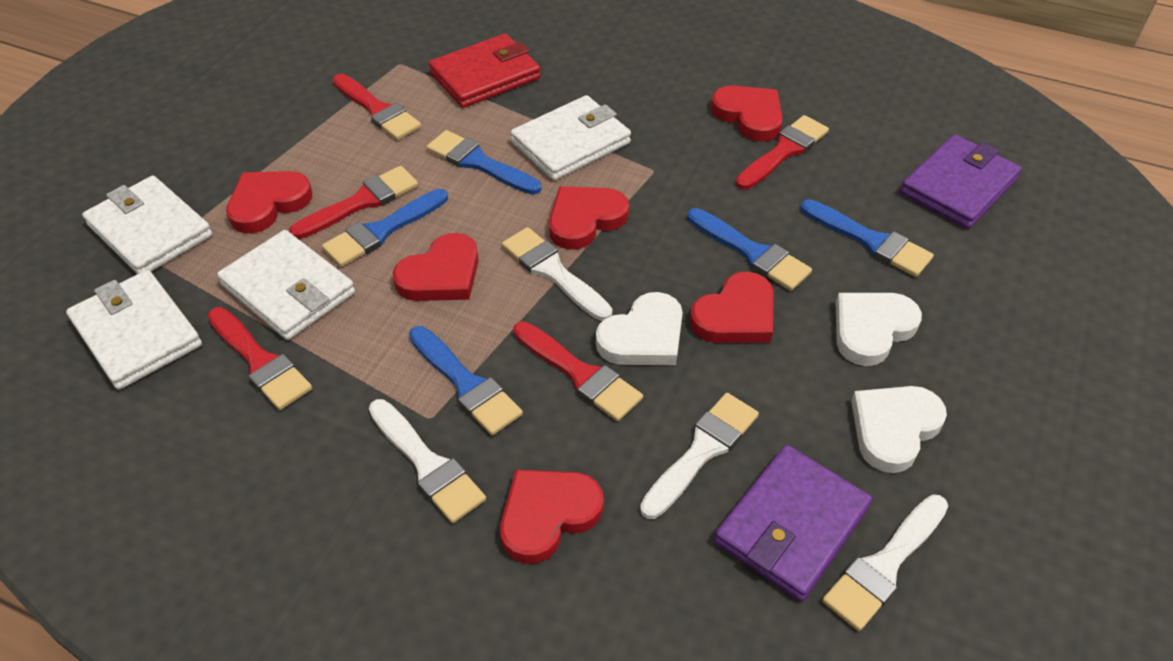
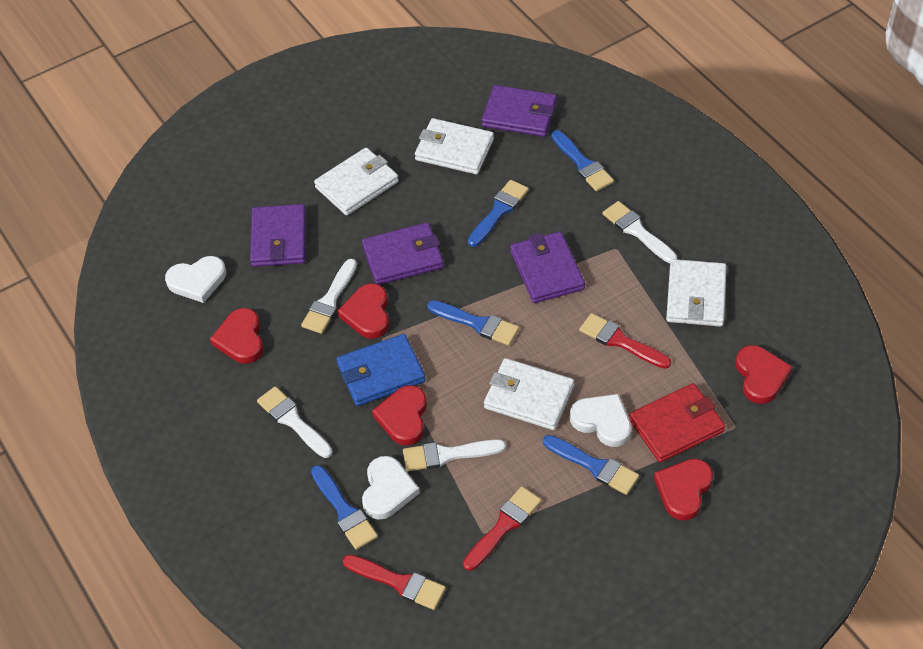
blue wallet: 0 -> 1
purple wallet: 2 -> 4
red brush: 5 -> 3
red heart: 6 -> 5

